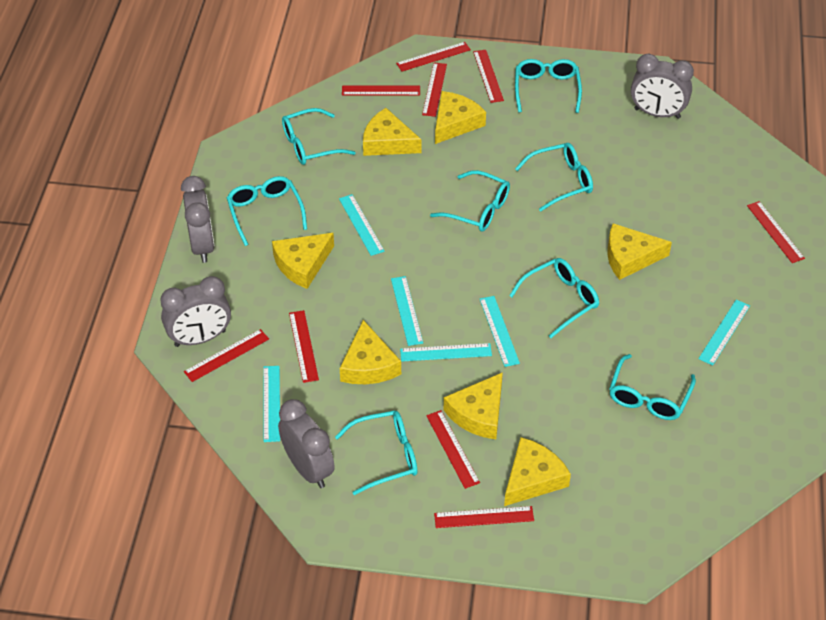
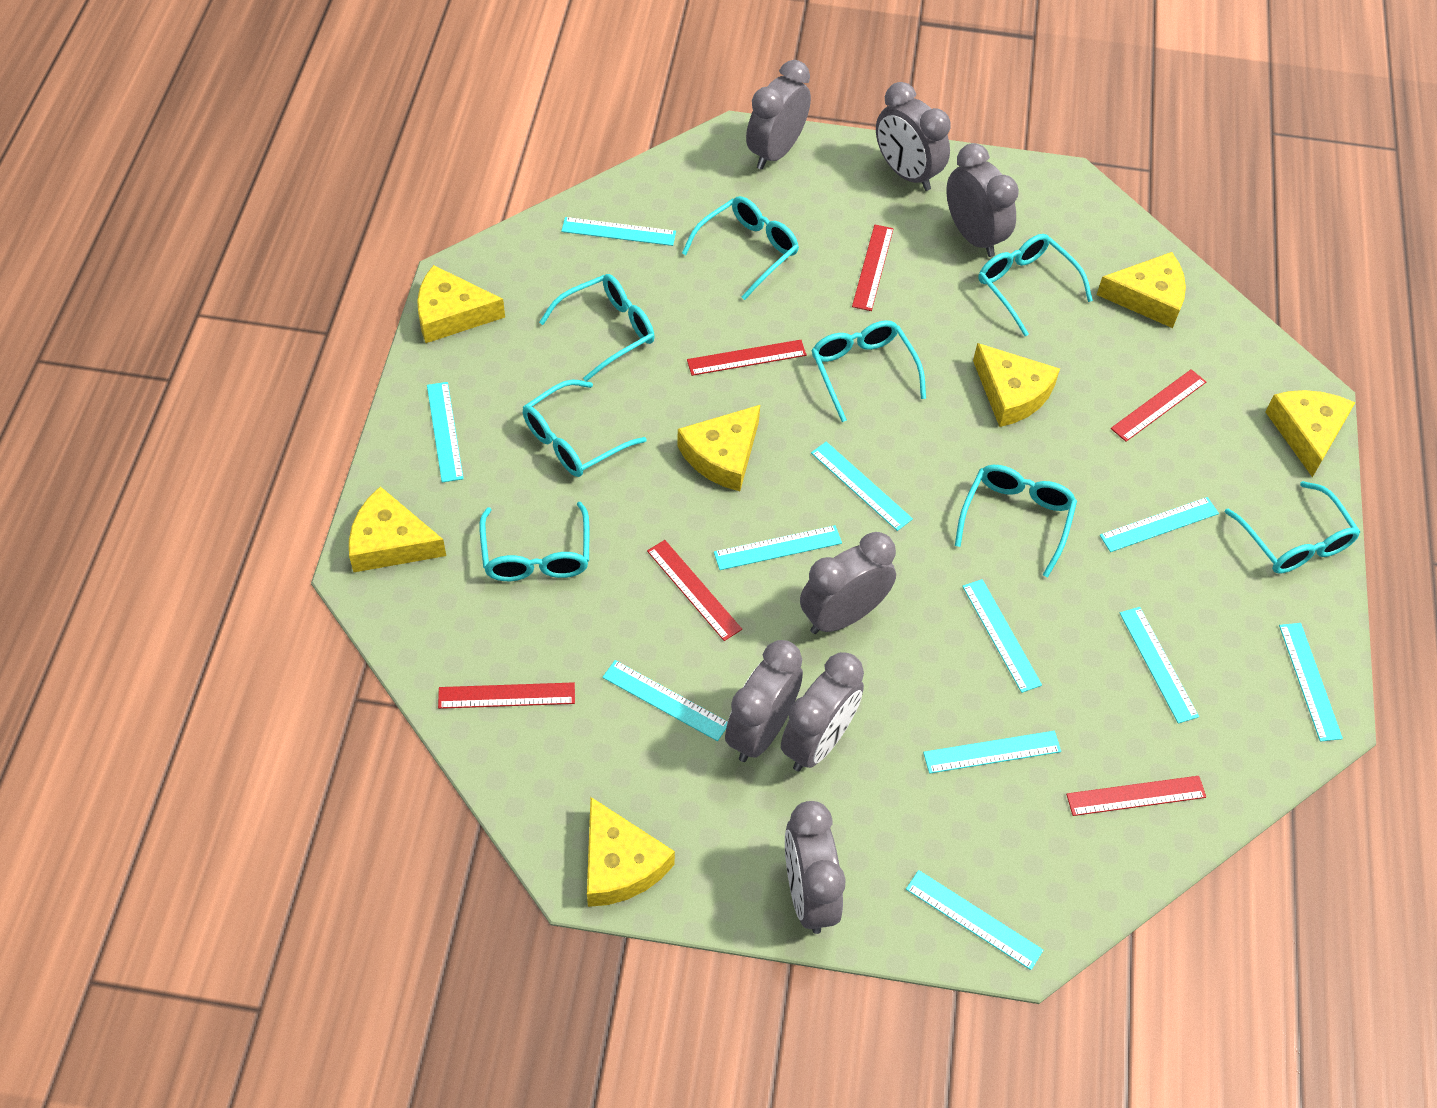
grey clock: 4 -> 7
red ruler: 9 -> 6
turquoise ruler: 6 -> 11

